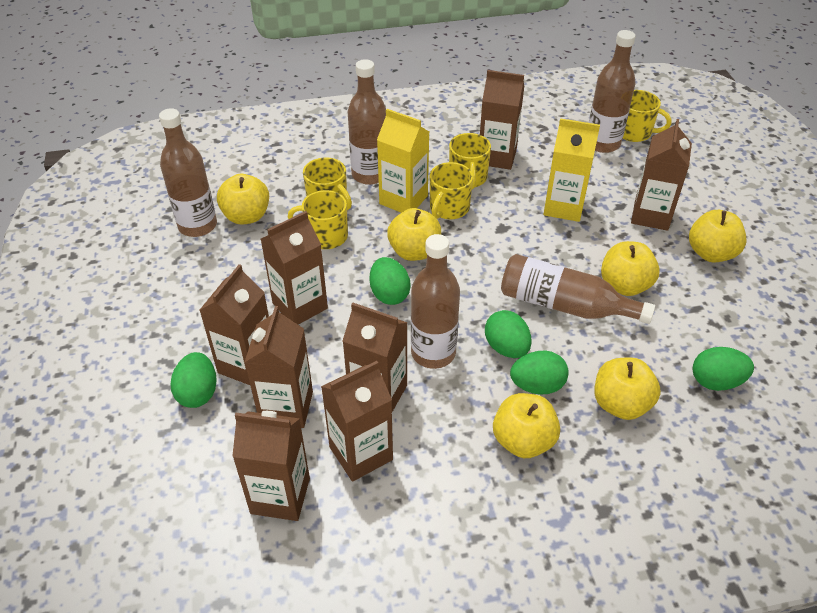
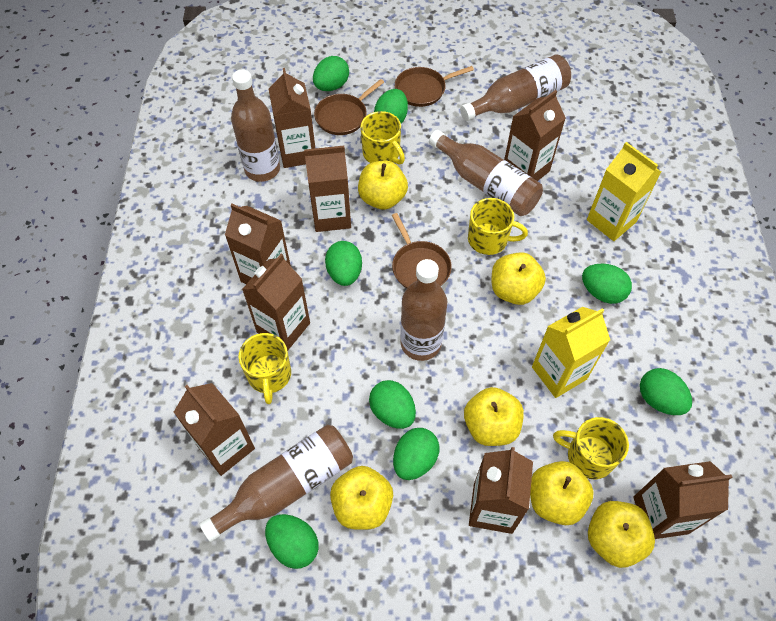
brown pan: 0 -> 3
green egg: 5 -> 8
yellow mug: 5 -> 4

